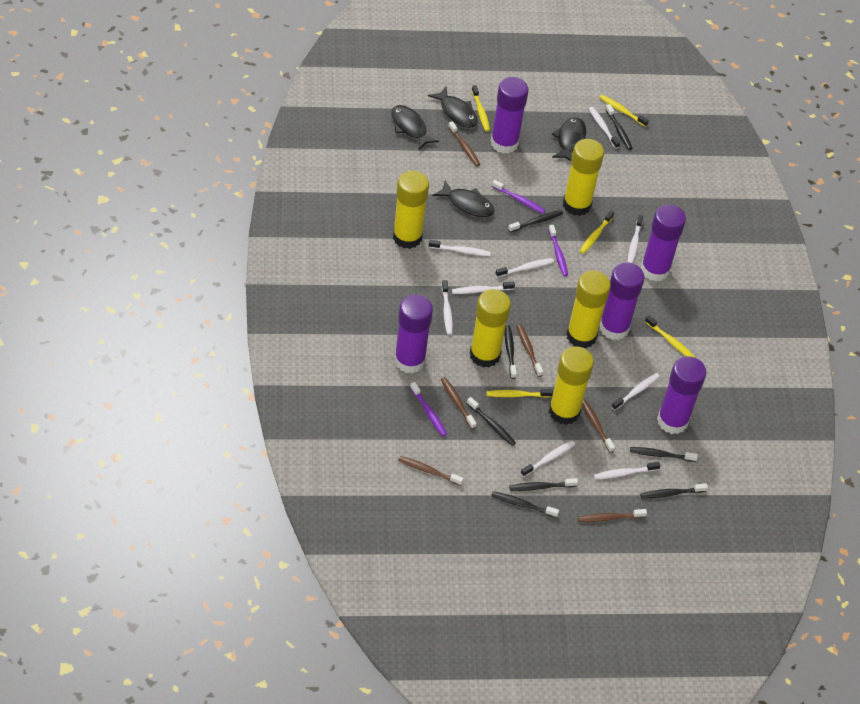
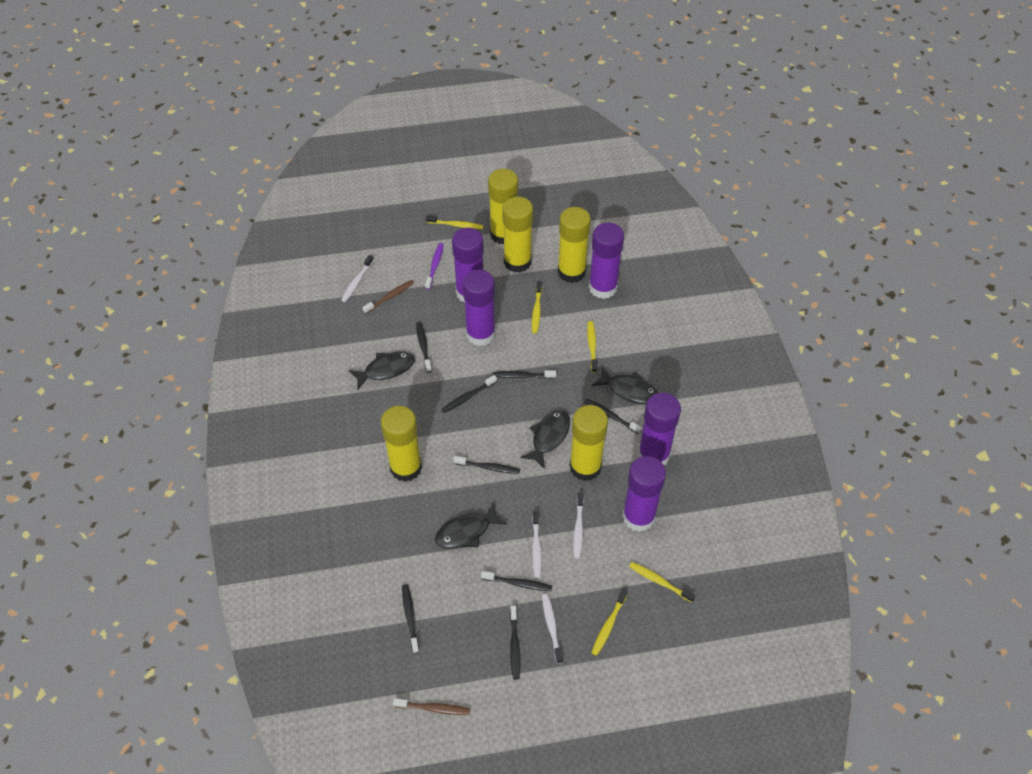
brown toothbrush: 6 -> 2
purple toothbrush: 3 -> 1
white toothbrush: 9 -> 4

